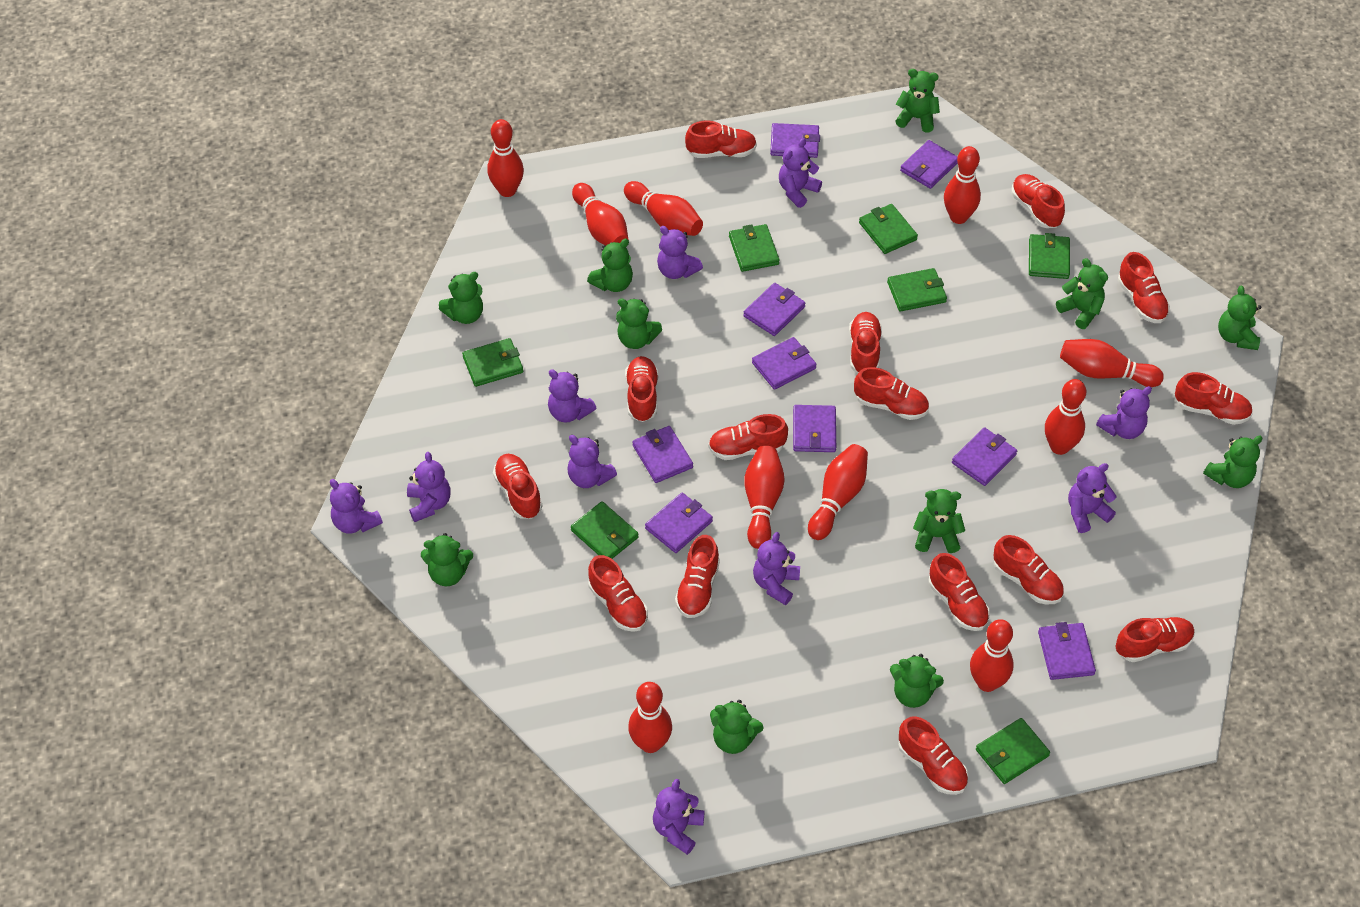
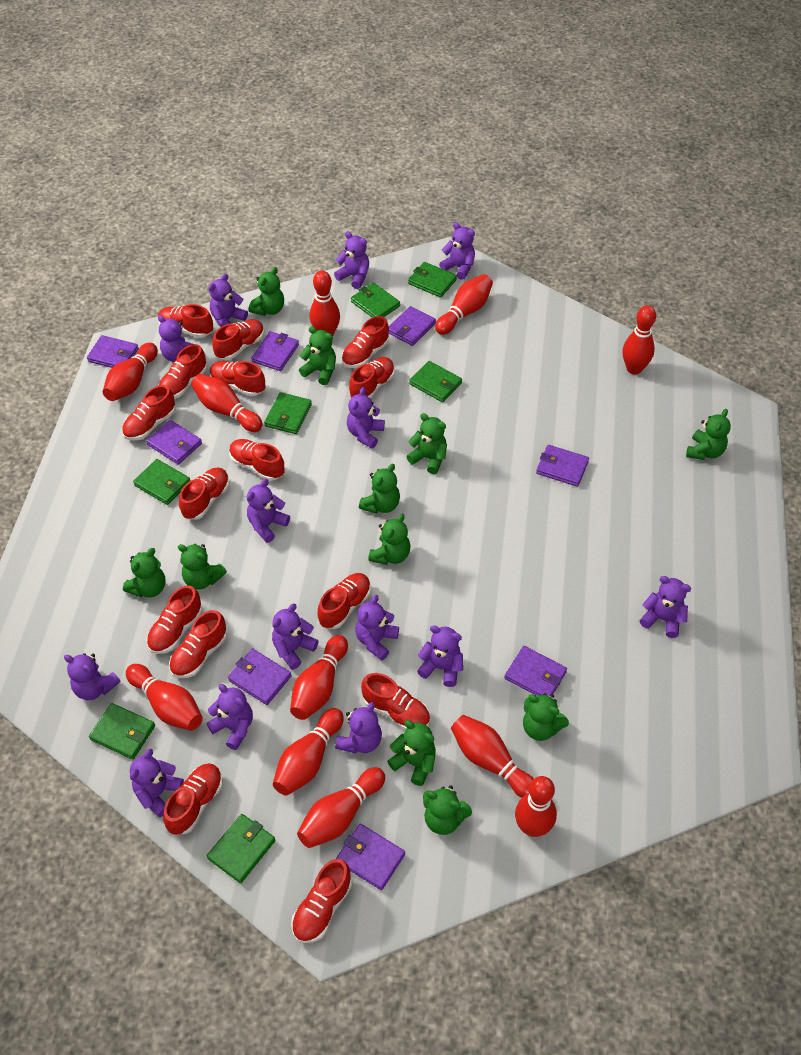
purple teddy bear: 10 -> 14
purple wallet: 9 -> 8
red bowling pin: 10 -> 11

